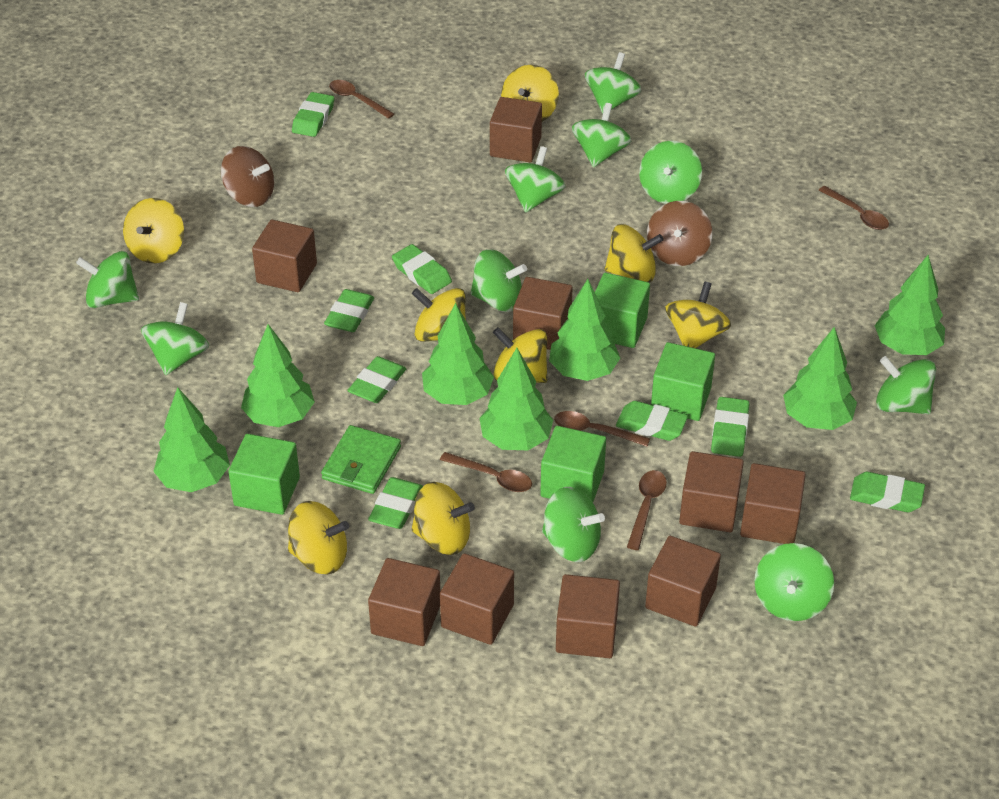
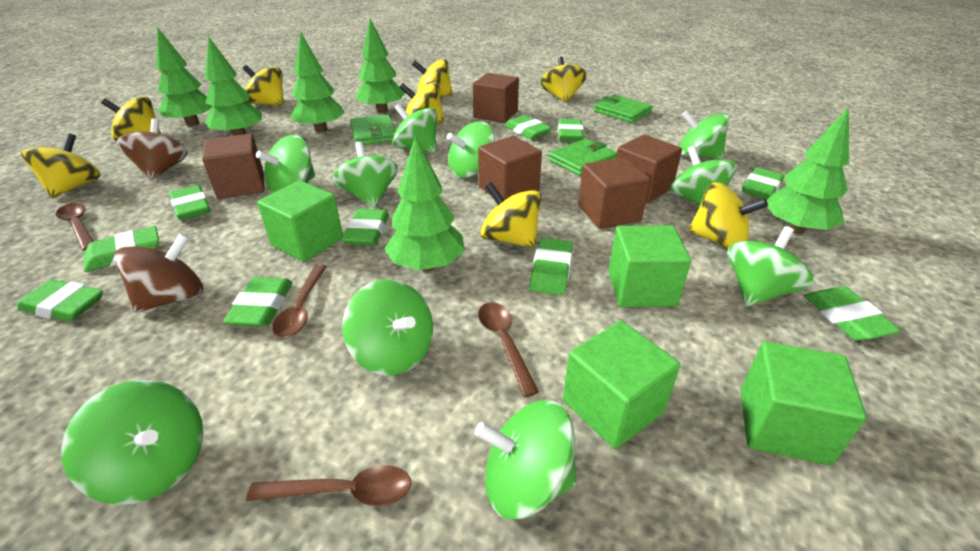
brown cube: 9 -> 5
brown spoon: 5 -> 4
green eraser: 8 -> 10
green tree: 7 -> 6
green wallet: 1 -> 3

